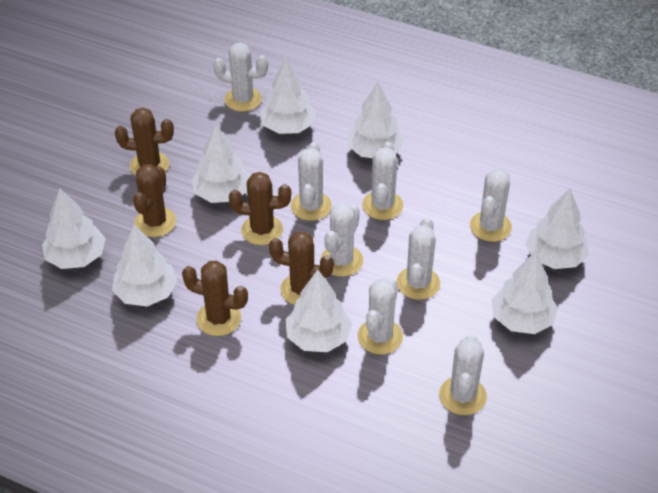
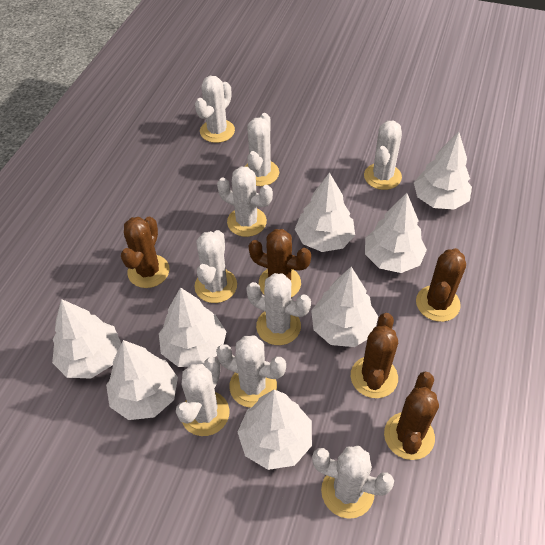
white cactus: 8 -> 9

